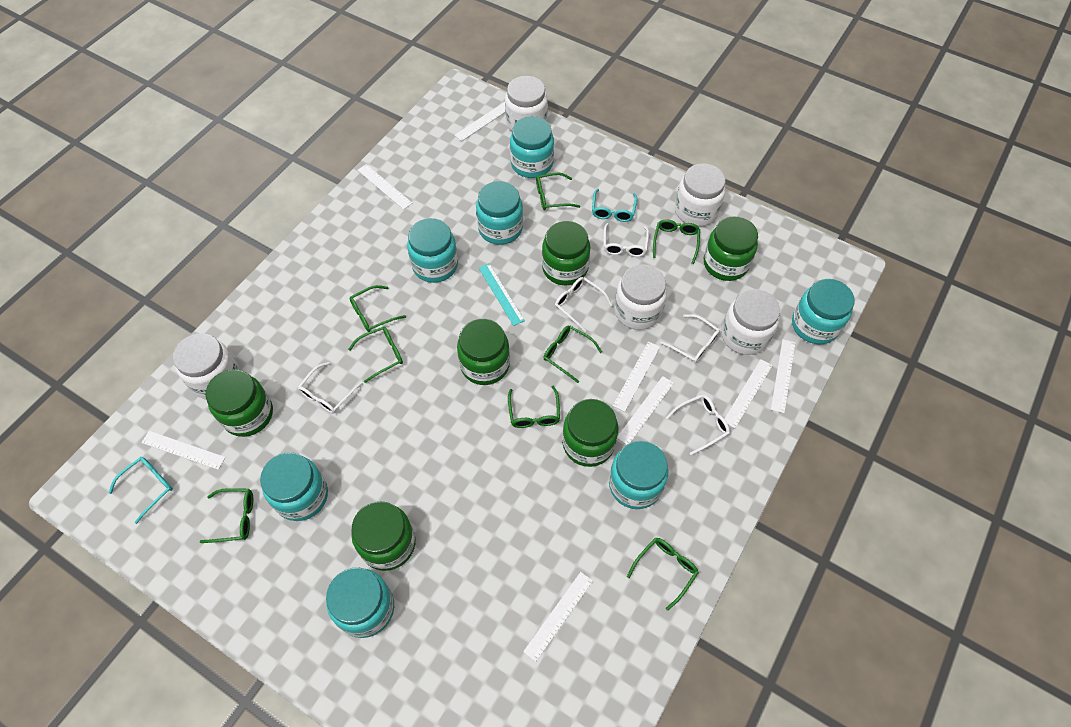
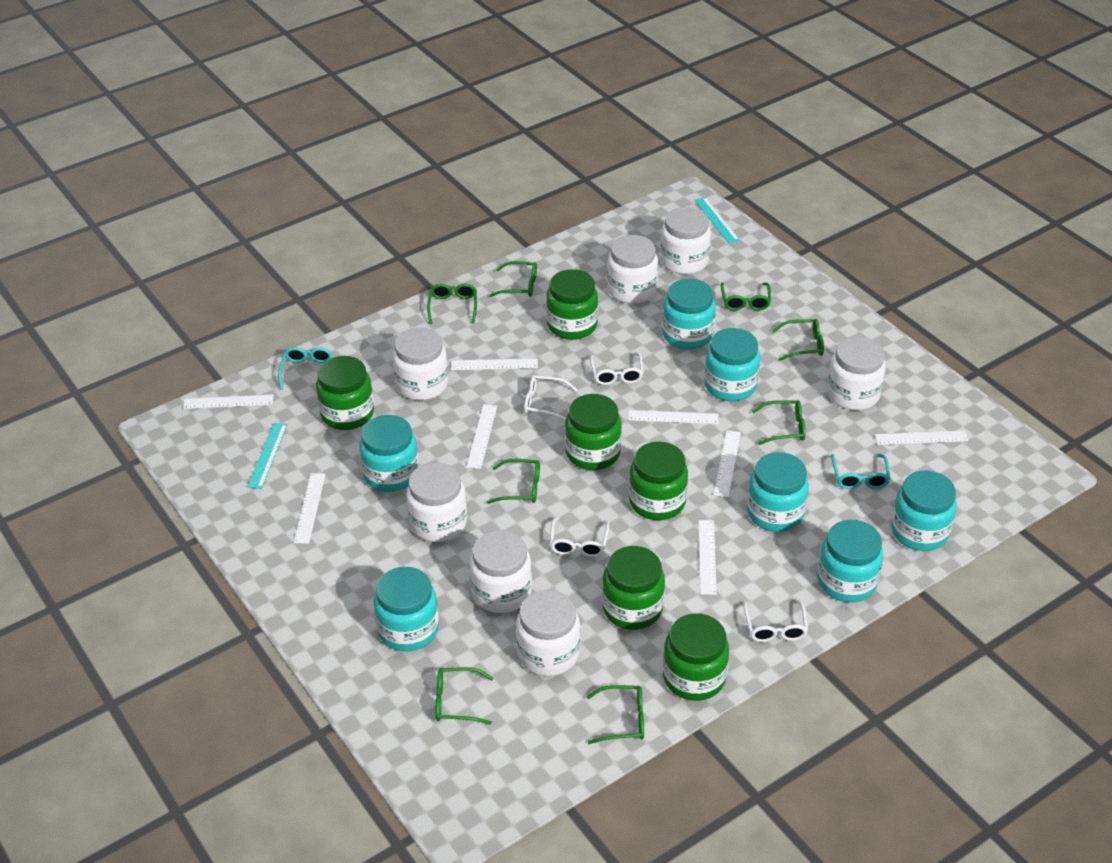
turquoise ruler: 1 -> 2
white glasses: 5 -> 4
white jar: 5 -> 7

